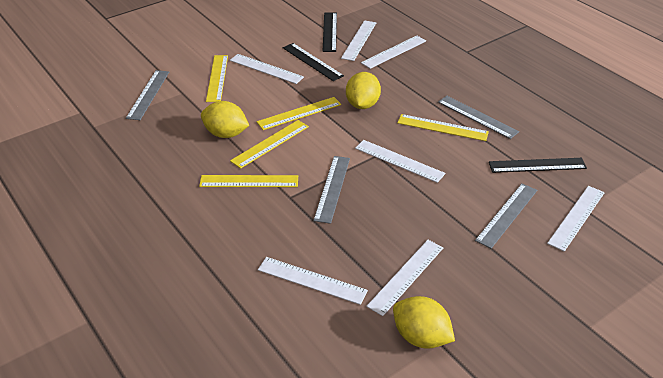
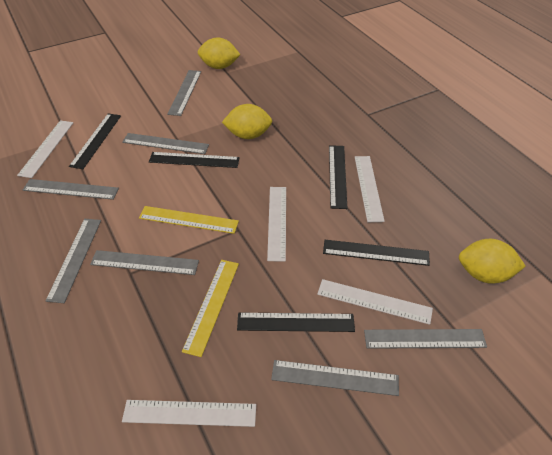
black ruler: 3 -> 5
grey ruler: 4 -> 7
white ruler: 7 -> 5
yellow ruler: 5 -> 2

